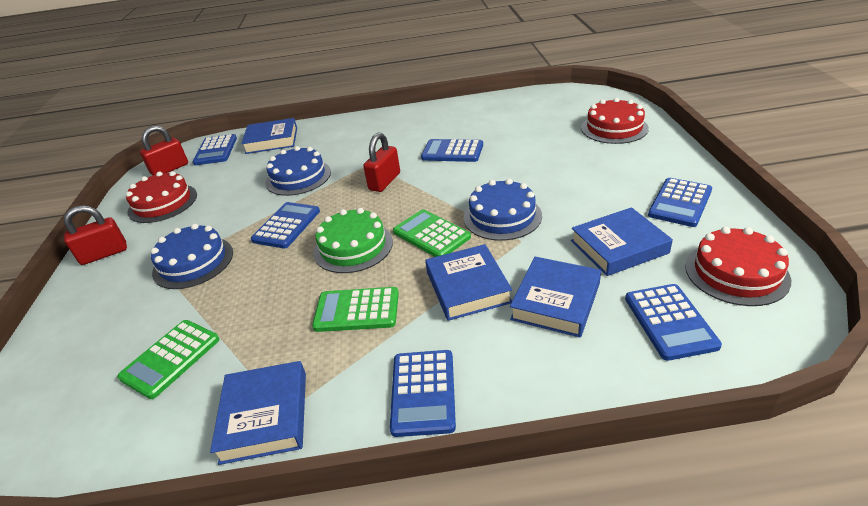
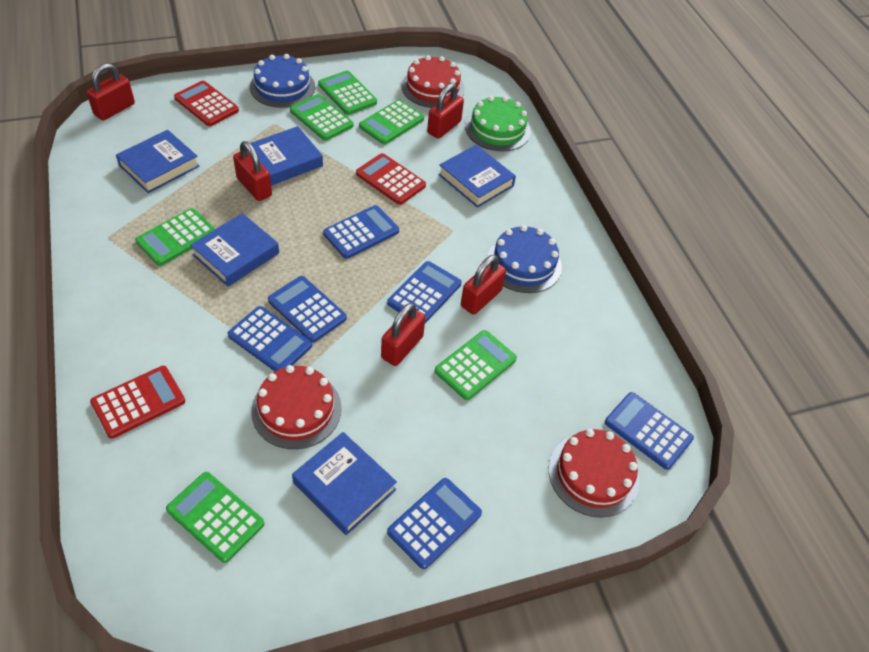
blue cake: 3 -> 2
green calculator: 3 -> 6
red calculator: 0 -> 3
red padlock: 3 -> 5

